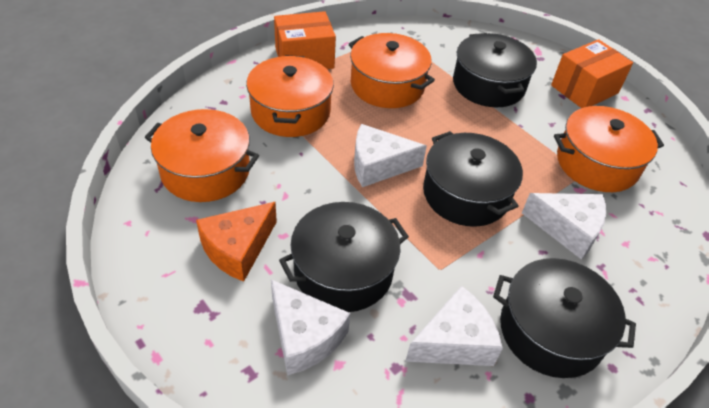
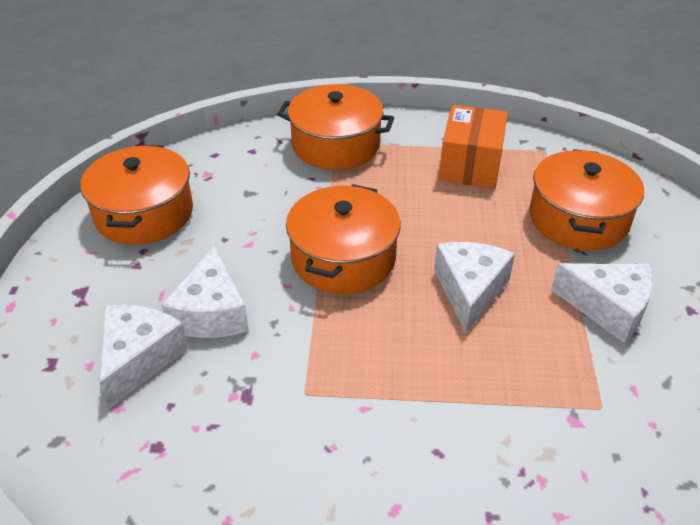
black pot: 4 -> 0
orange box: 2 -> 1
orange cheese: 1 -> 0

